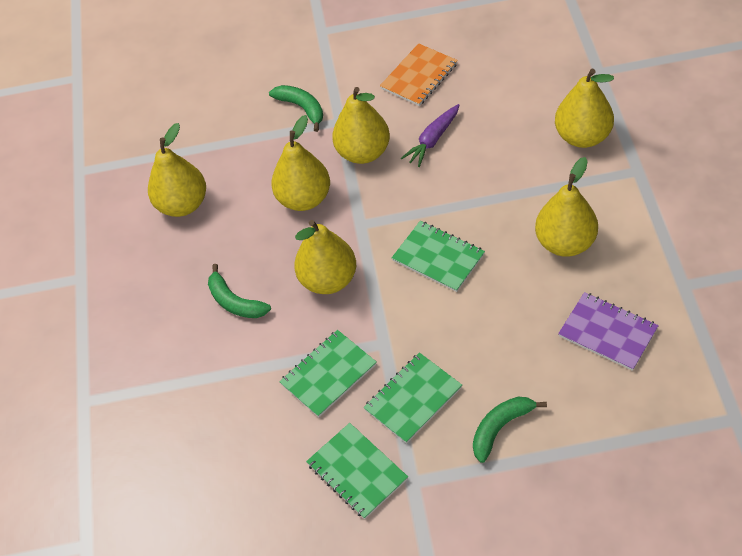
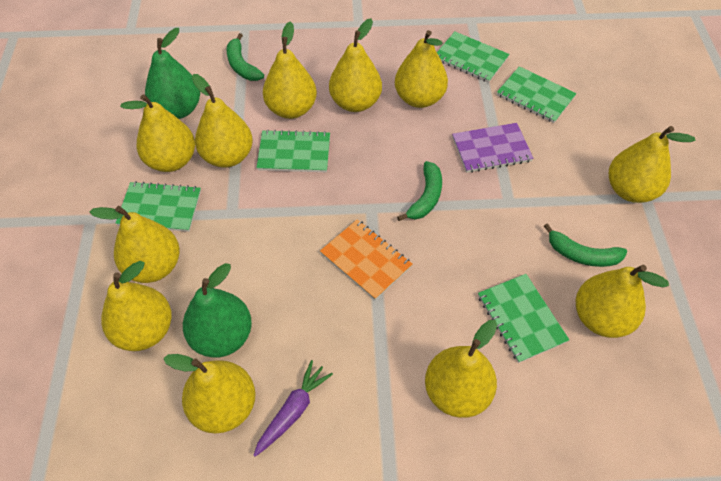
green notebook: 4 -> 5
green pear: 0 -> 2
yellow pear: 6 -> 11

